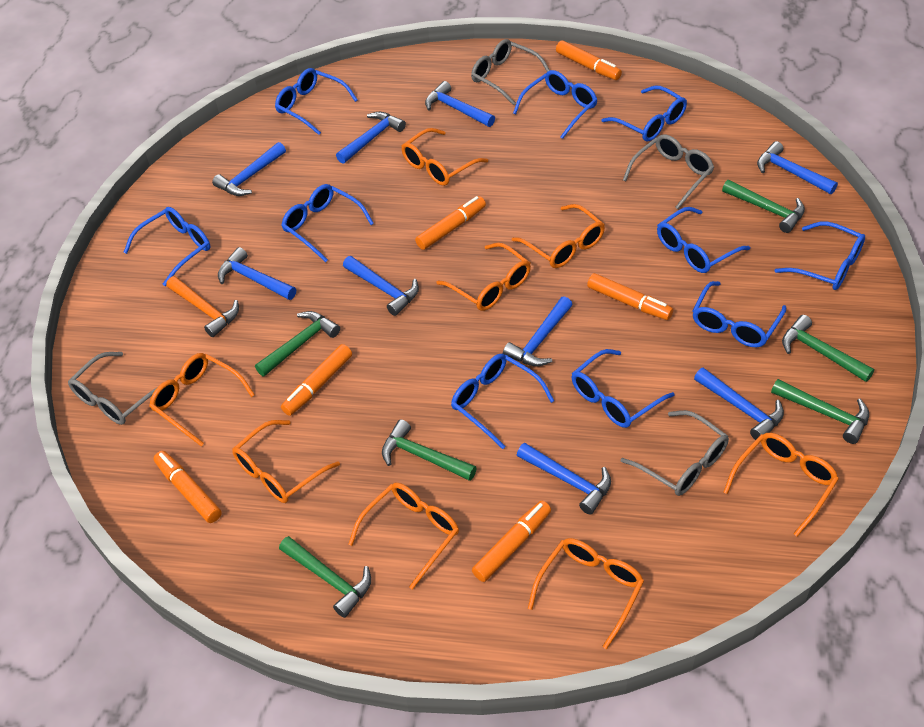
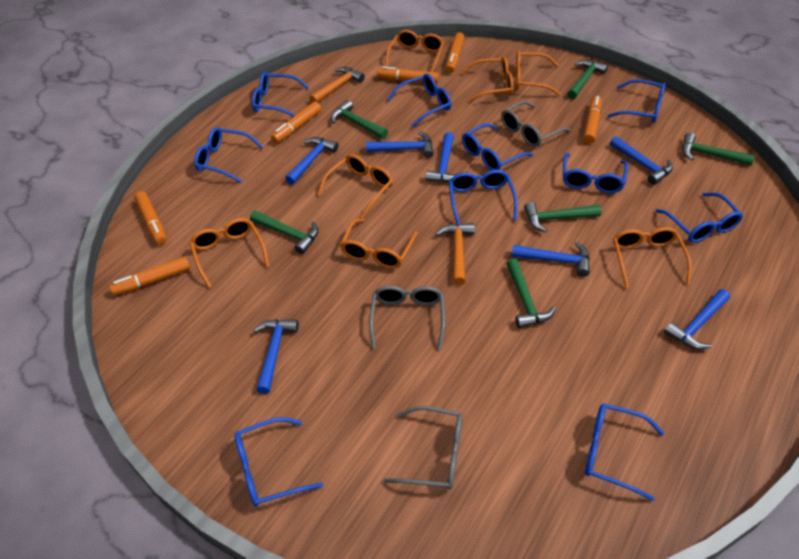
blue hammer: 9 -> 7
grey glasses: 4 -> 3
orange glasses: 8 -> 7
orange hammer: 1 -> 2

